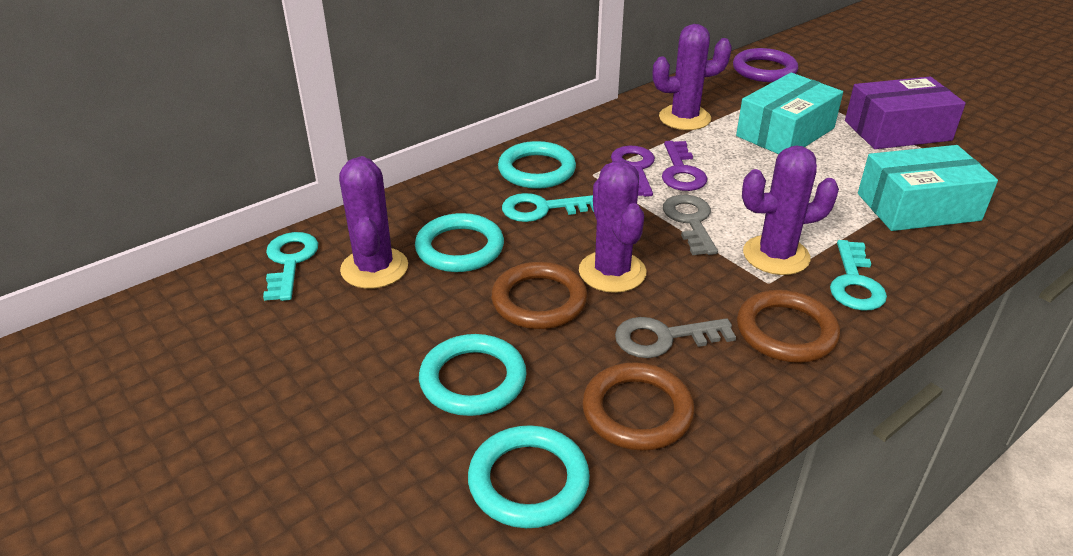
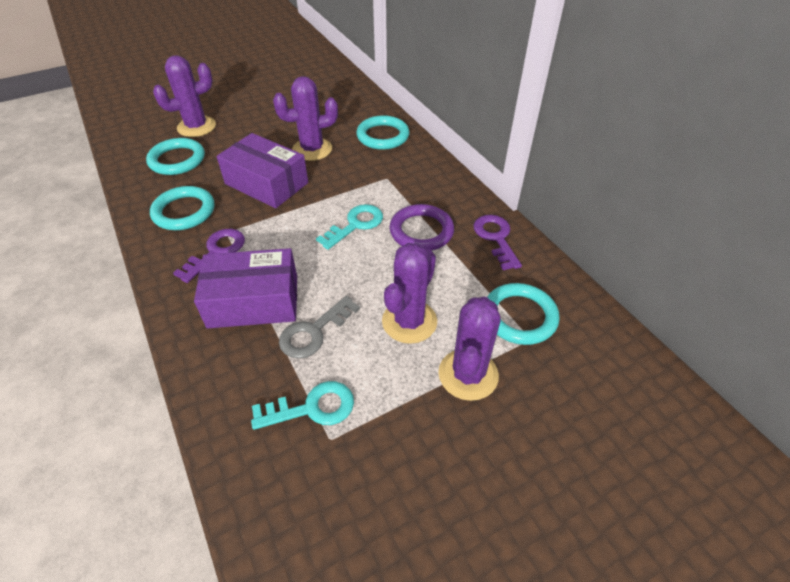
brown ring: 3 -> 0
grey key: 2 -> 1
purple box: 1 -> 2
turquoise box: 2 -> 0
turquoise key: 3 -> 2

